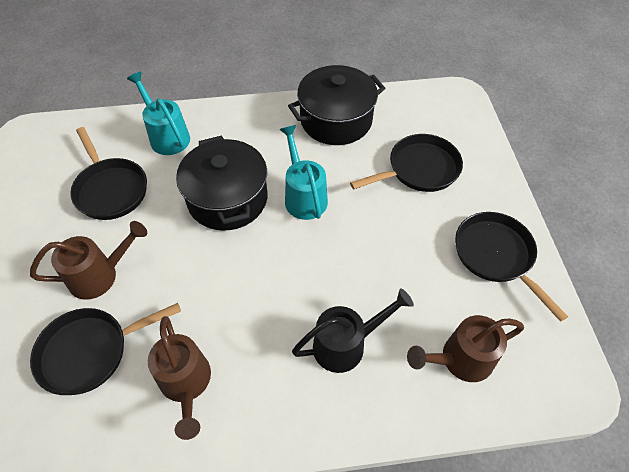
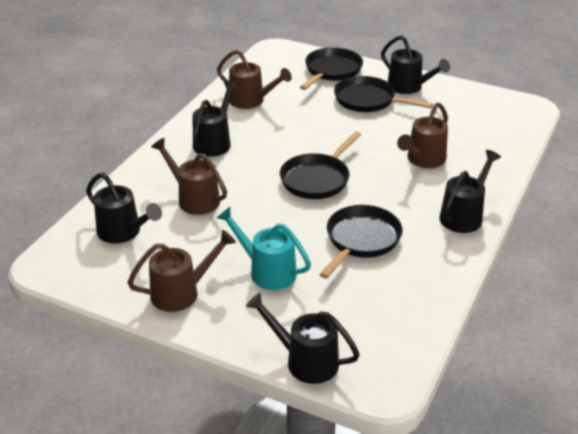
black pot: 2 -> 0
black watering can: 1 -> 5
brown watering can: 3 -> 4
turquoise watering can: 2 -> 1

